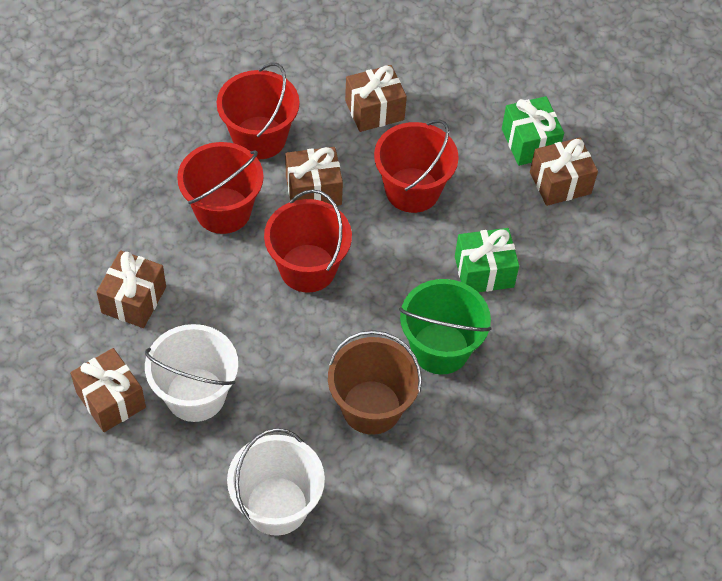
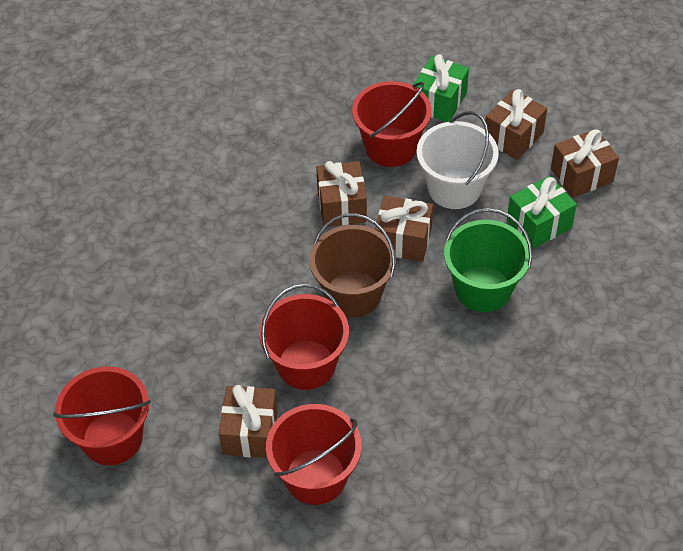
white bucket: 2 -> 1

